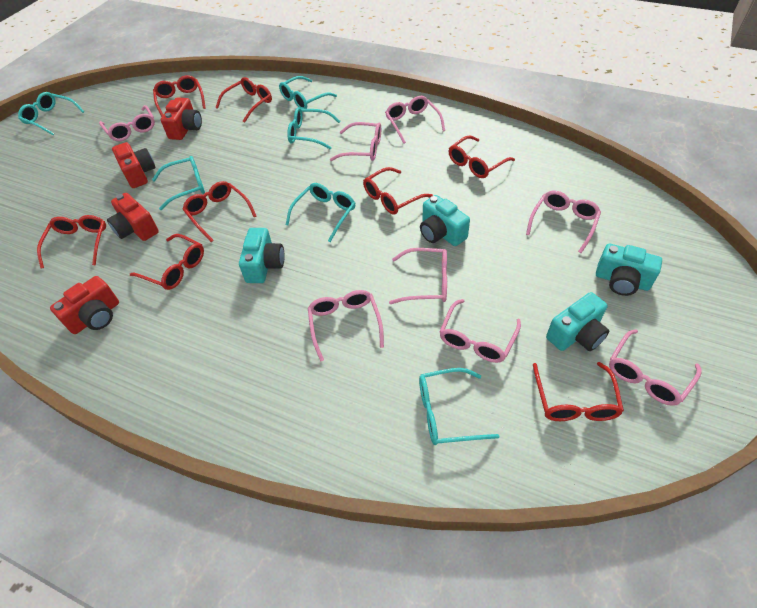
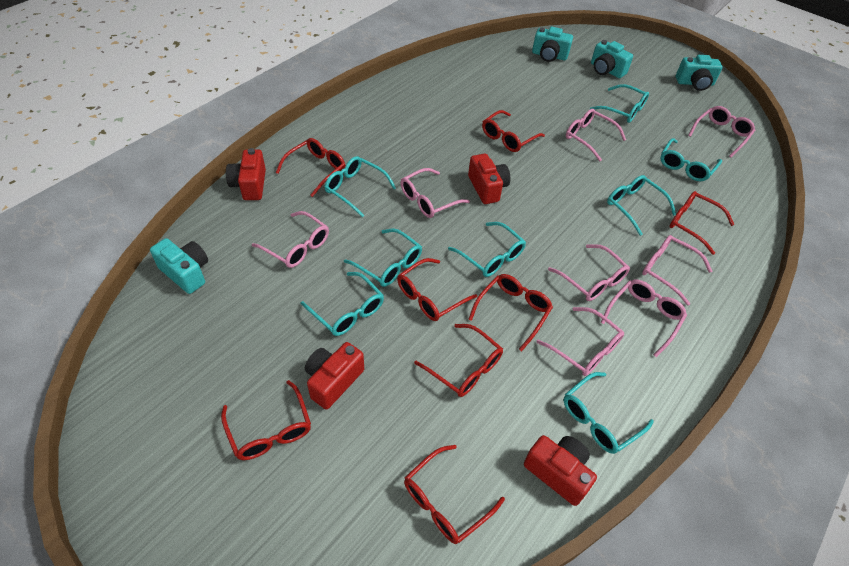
turquoise glasses: 6 -> 8

